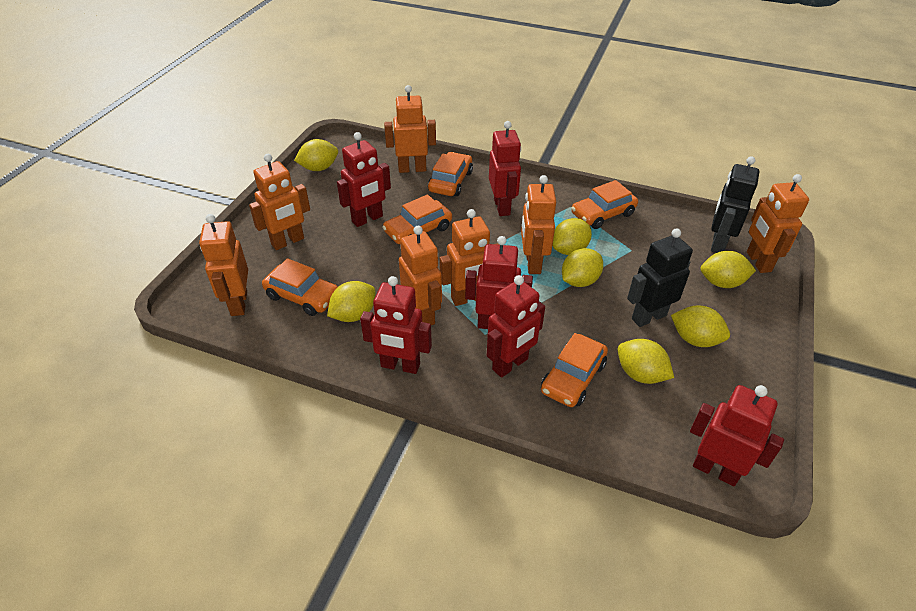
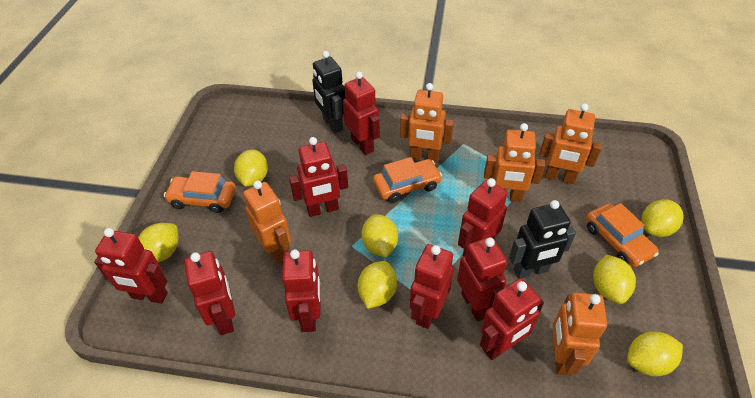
orange car: 5 -> 3
orange robot: 7 -> 5
red robot: 6 -> 9

